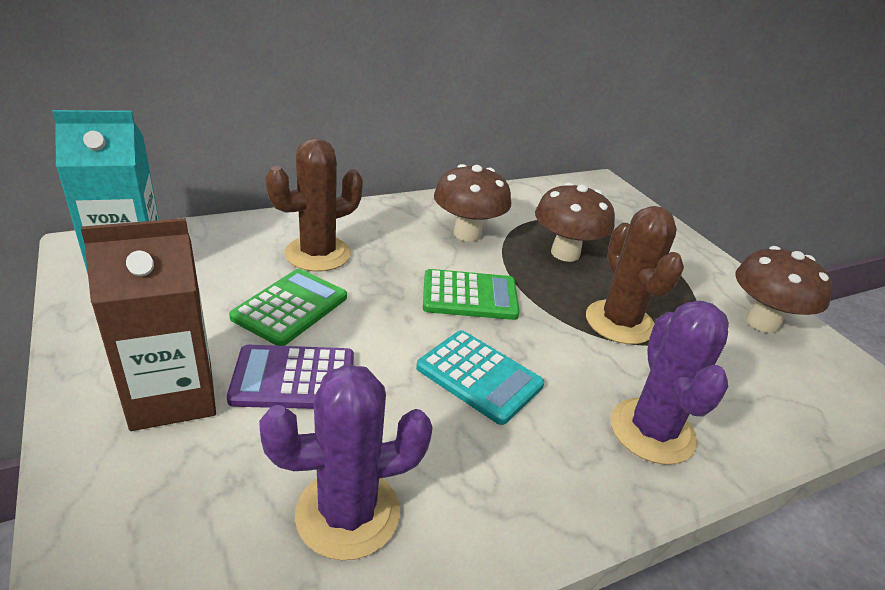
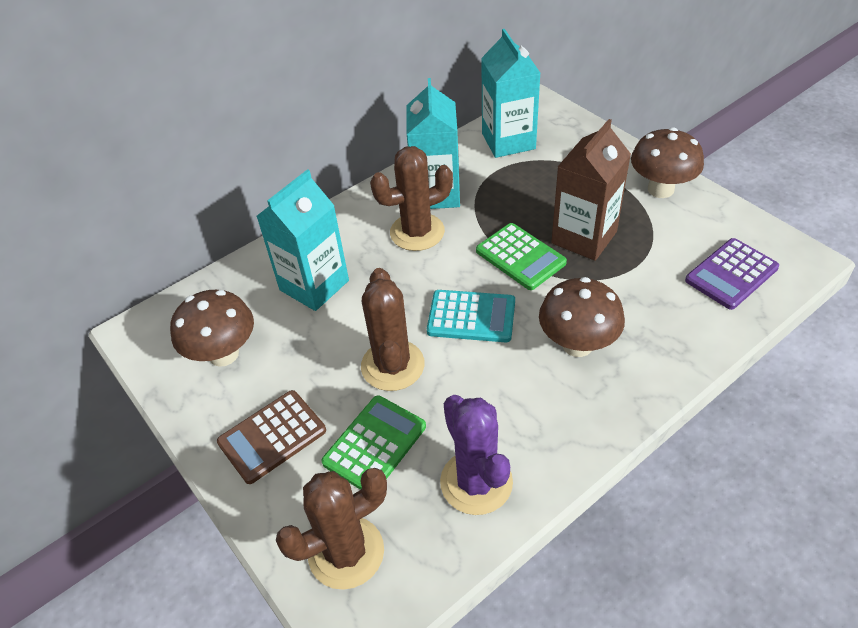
brown cactus: 2 -> 3
brown calculator: 0 -> 1
purple cactus: 2 -> 1
turquoise carton: 1 -> 3

